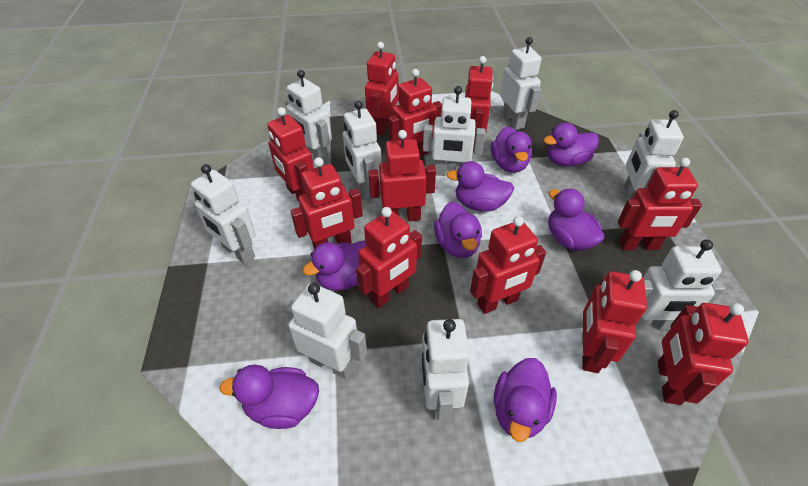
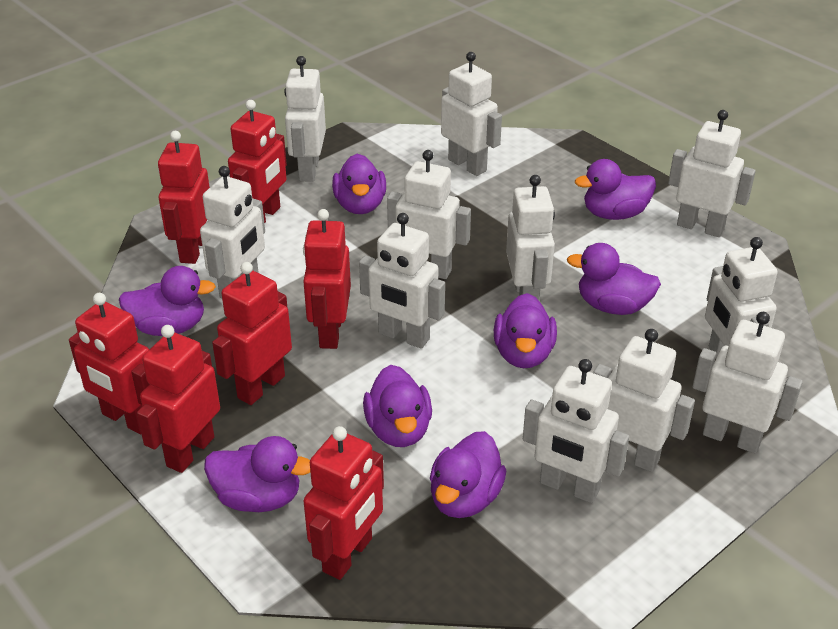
red robot: 11 -> 7
white robot: 9 -> 11

